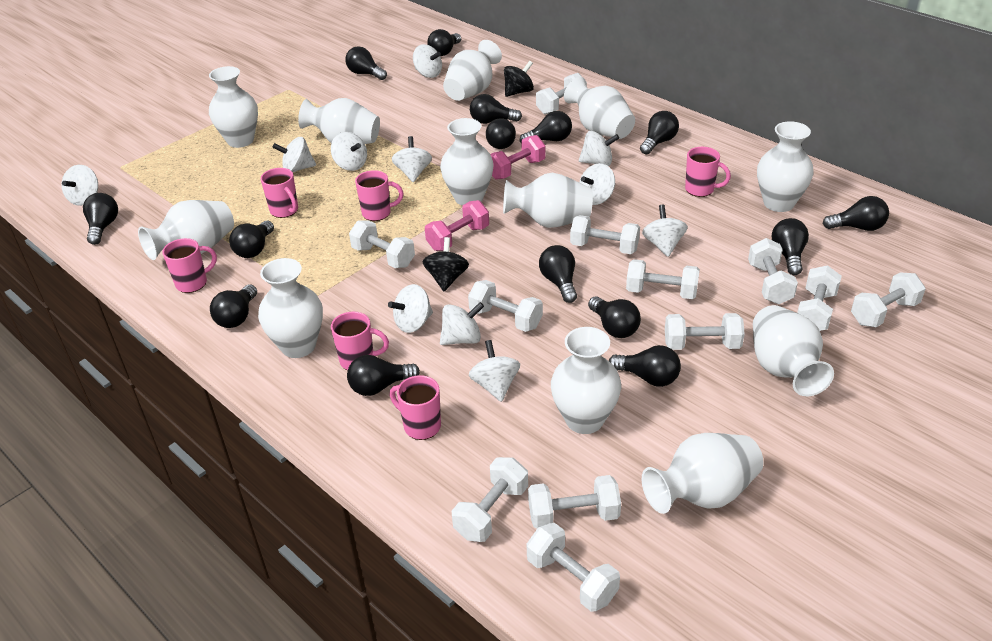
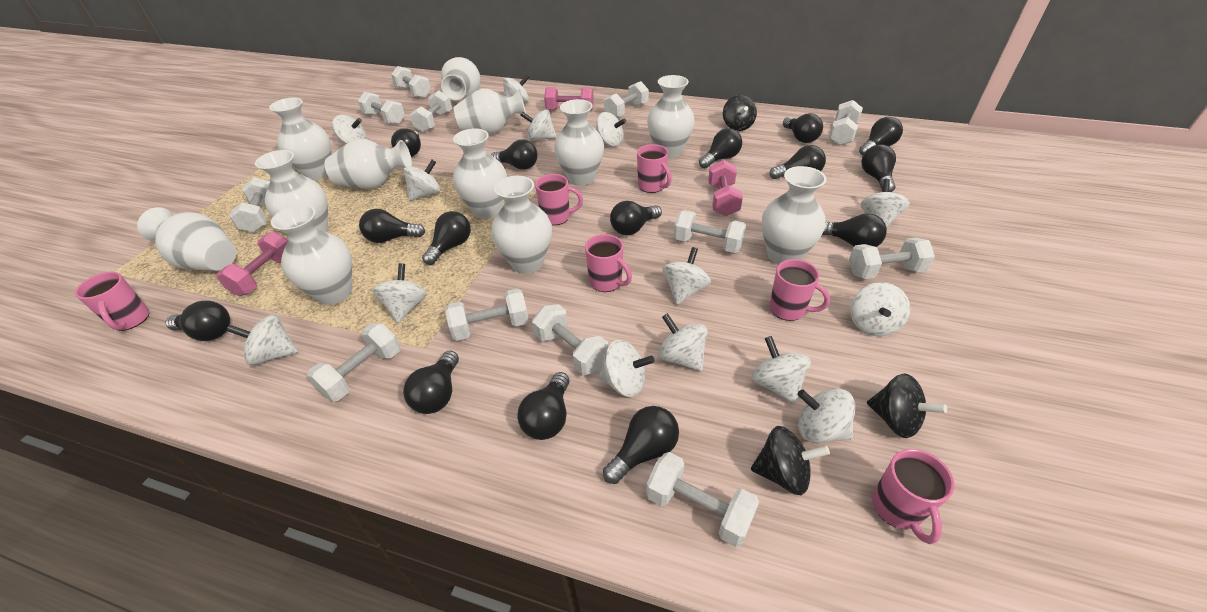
black spinning top: 2 -> 3
pink dumbbell: 2 -> 3
white spinning top: 11 -> 14

